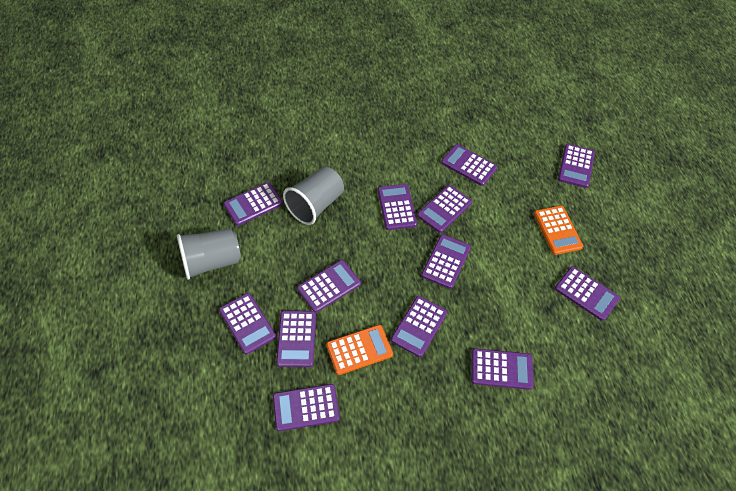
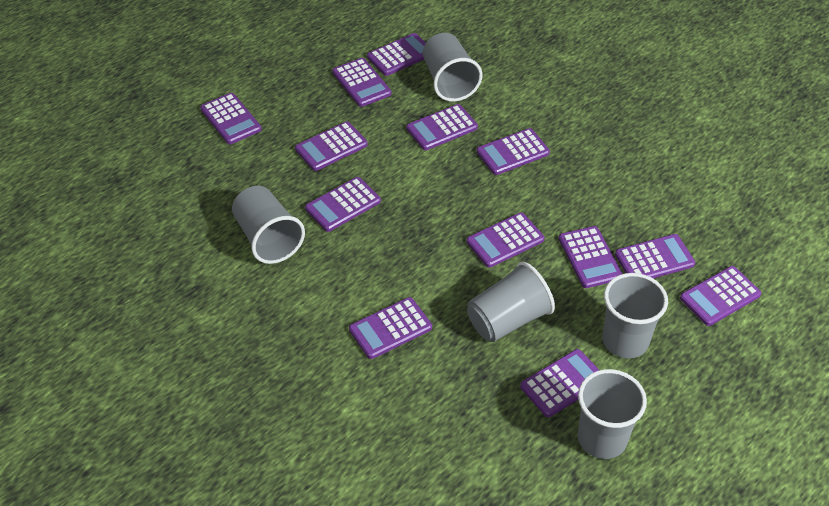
grey cup: 2 -> 5
orange calculator: 2 -> 0

